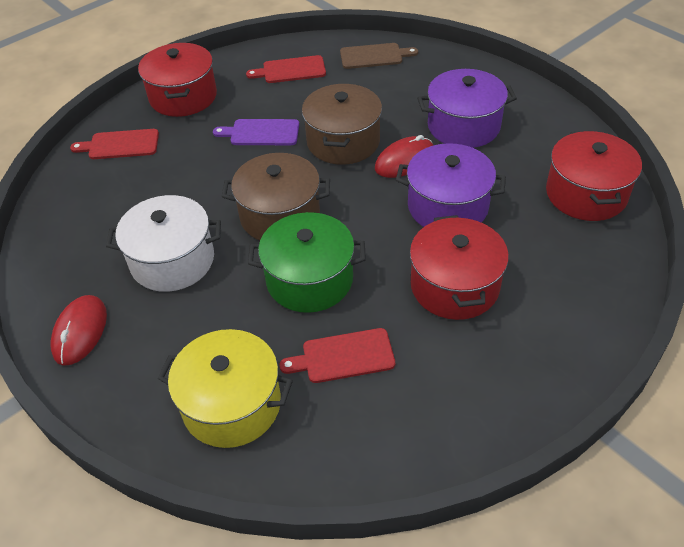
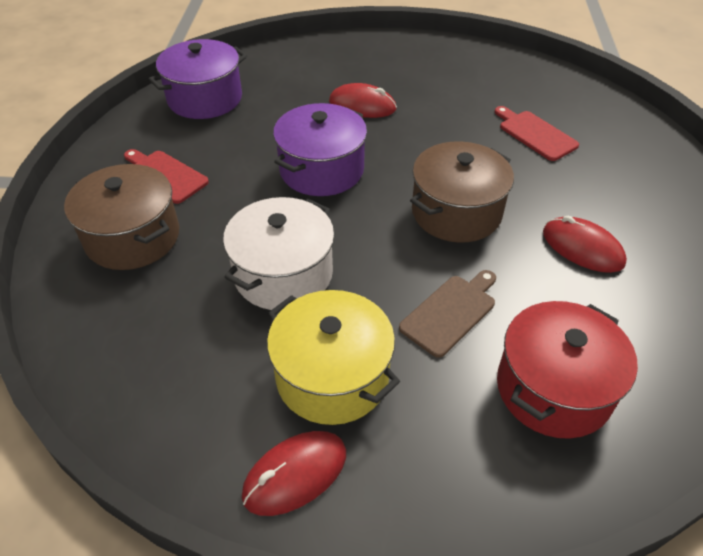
green pot: 1 -> 0
purple cutting board: 1 -> 0
red cutting board: 3 -> 2
red mouse: 2 -> 3
red pot: 3 -> 1

